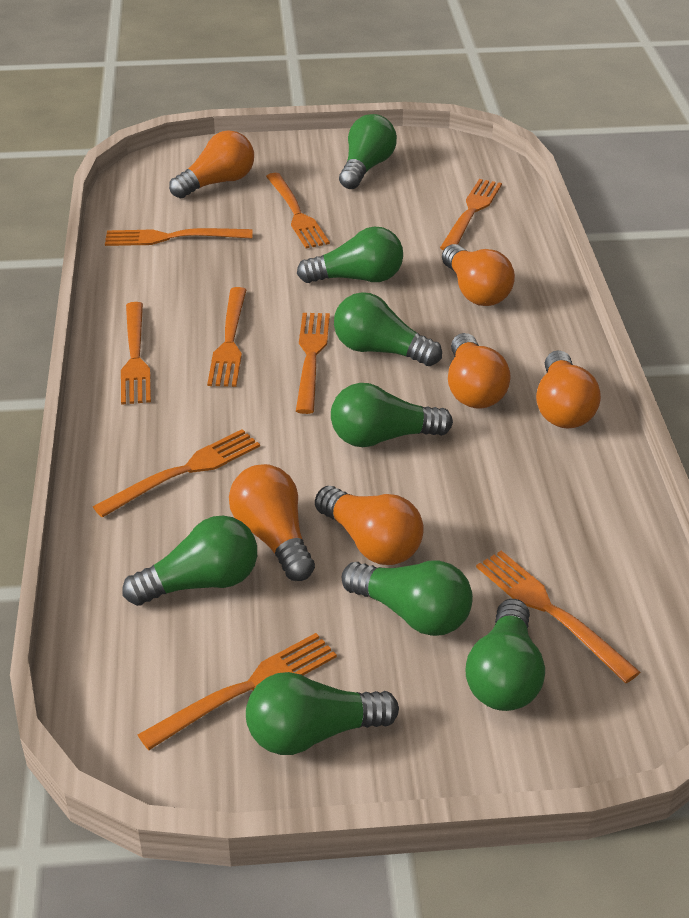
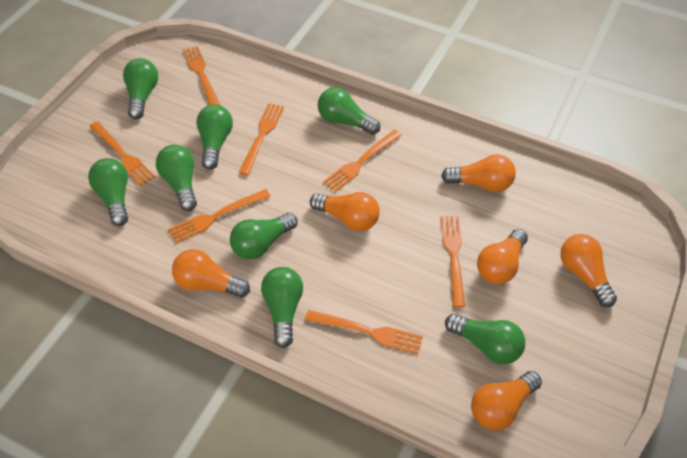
orange fork: 9 -> 7

